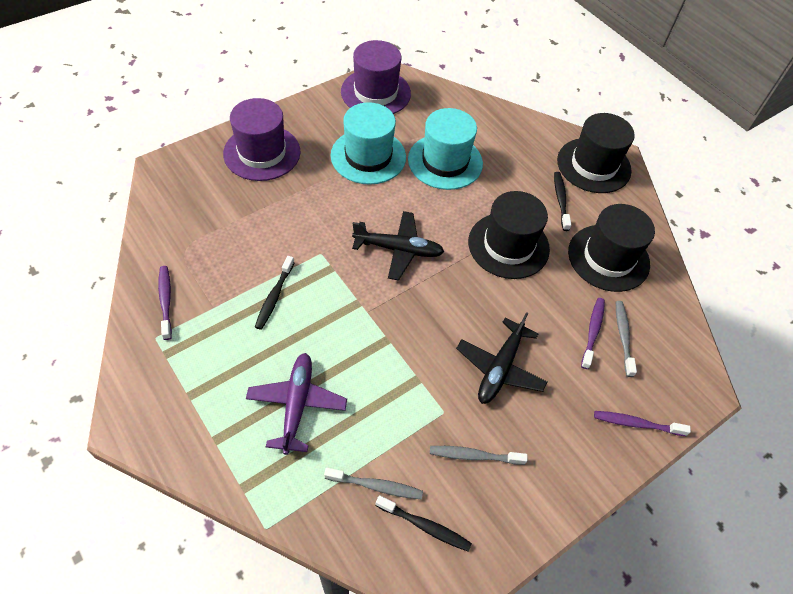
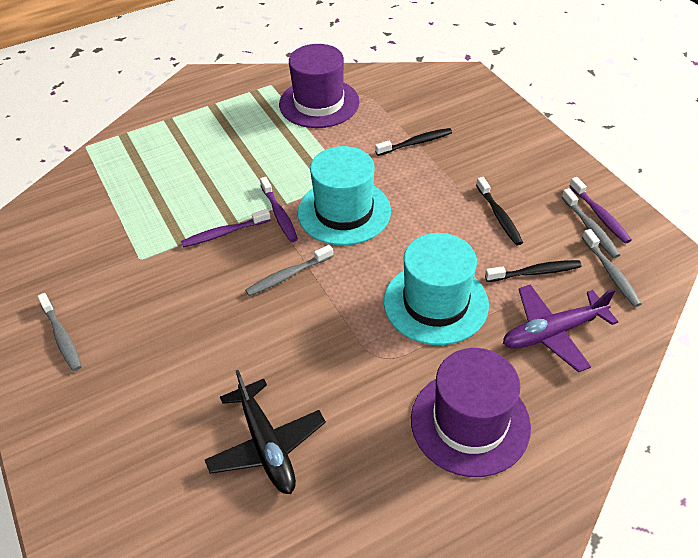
black hat: 3 -> 0
black plane: 2 -> 1
grey toothbrush: 3 -> 4

